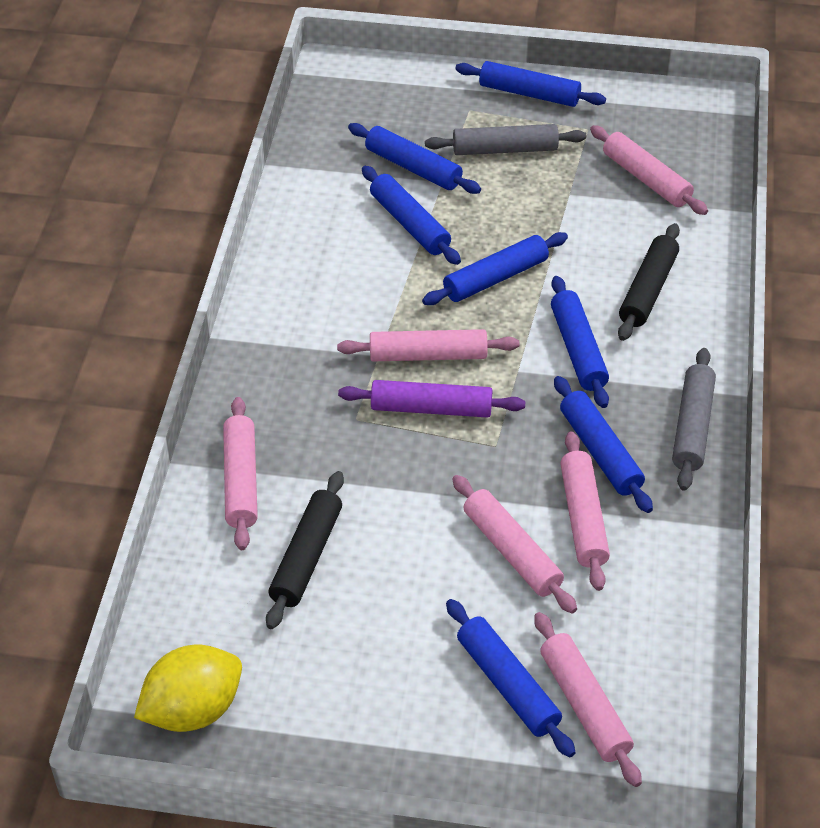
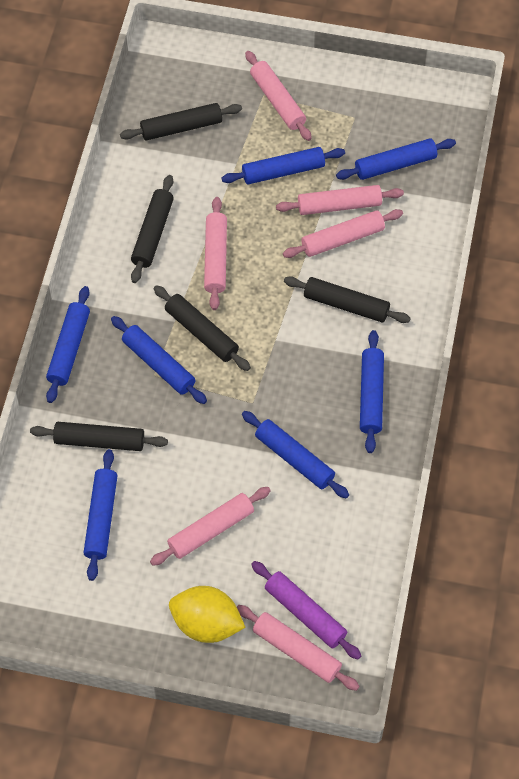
black rolling pin: 2 -> 5
grey rolling pin: 2 -> 0

